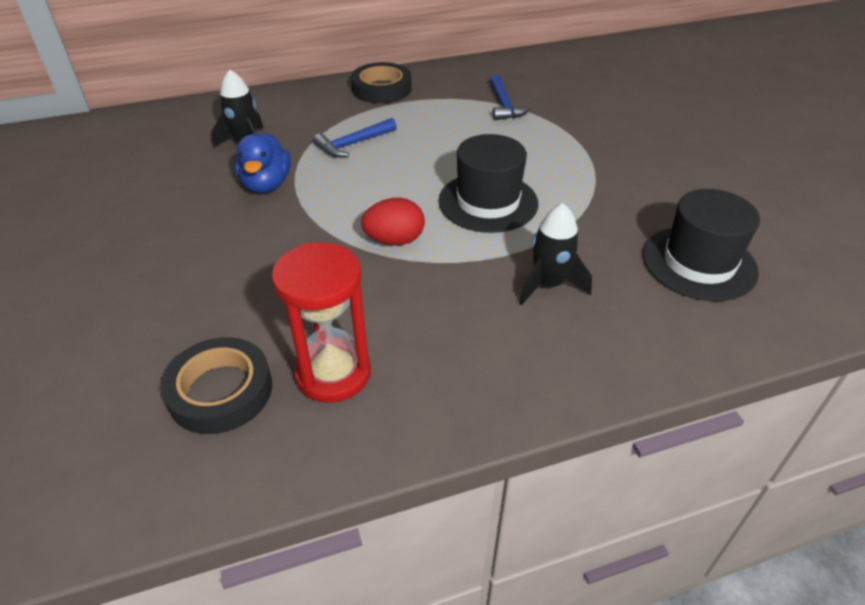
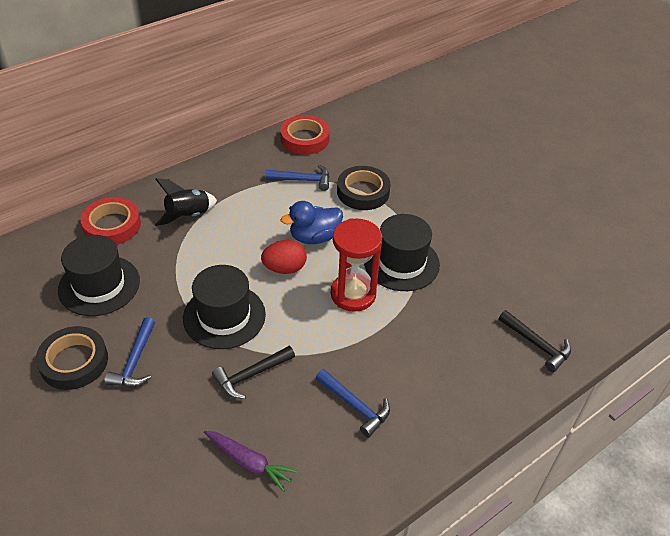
black hammer: 0 -> 2
black hat: 2 -> 3
black rocket: 2 -> 1
blue hammer: 2 -> 3
purple carrot: 0 -> 1
red tape: 0 -> 2

